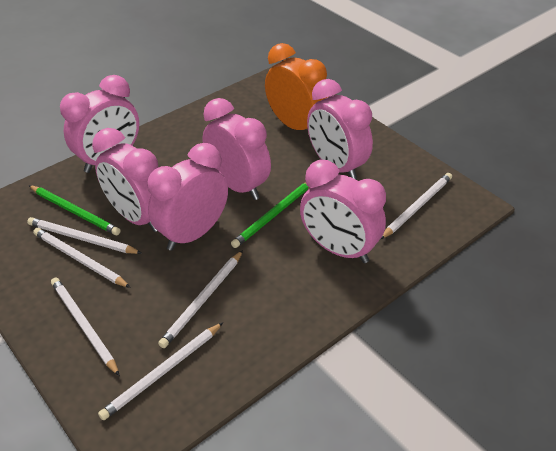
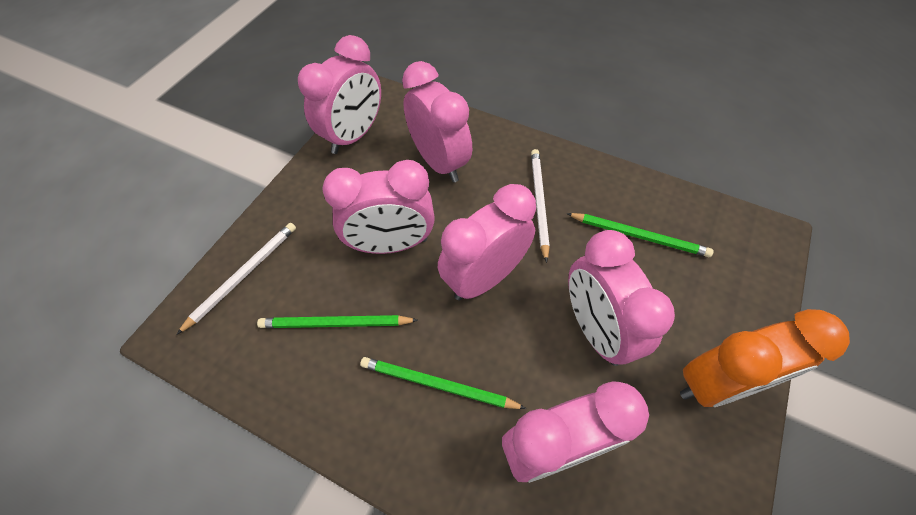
green pencil: 2 -> 3
white pencil: 6 -> 2

